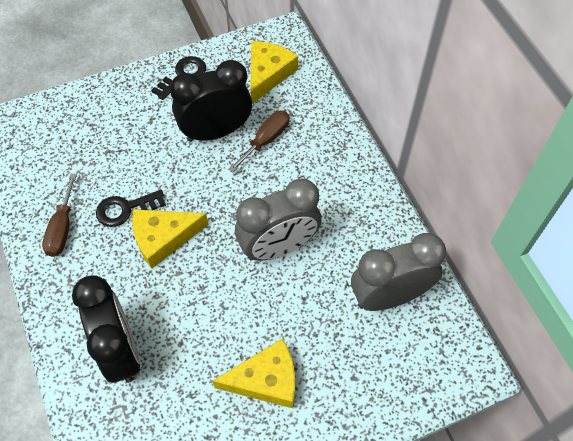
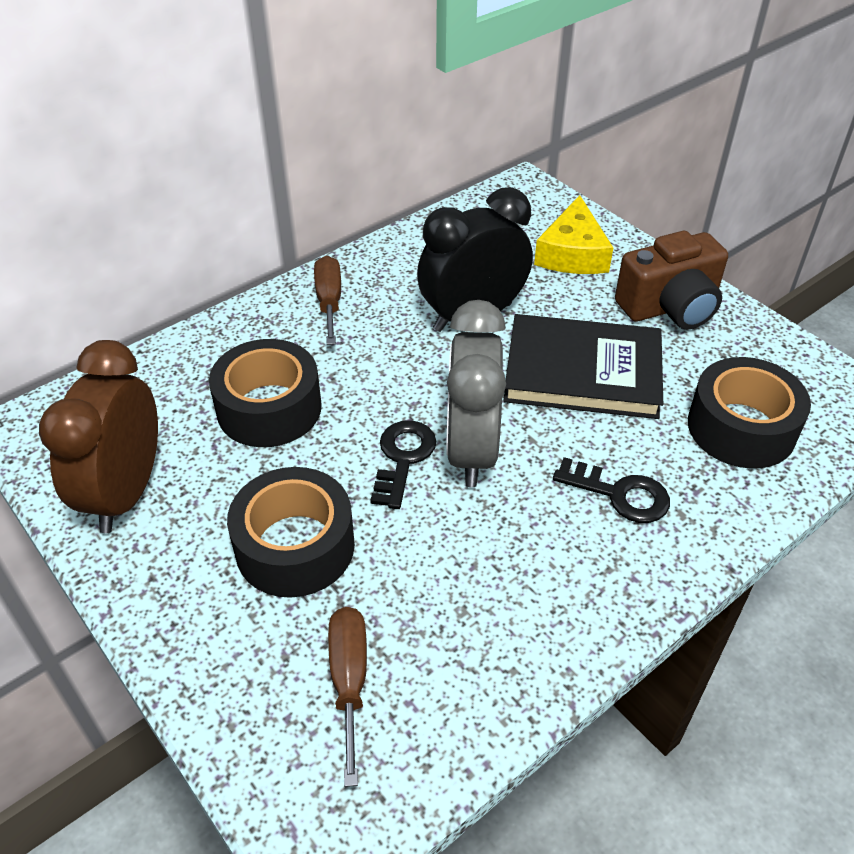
black book: 0 -> 1
black clock: 2 -> 1
black tape: 0 -> 3
brown camera: 0 -> 1
brown clock: 0 -> 1
grey clock: 2 -> 1
yellow cheese: 3 -> 1

